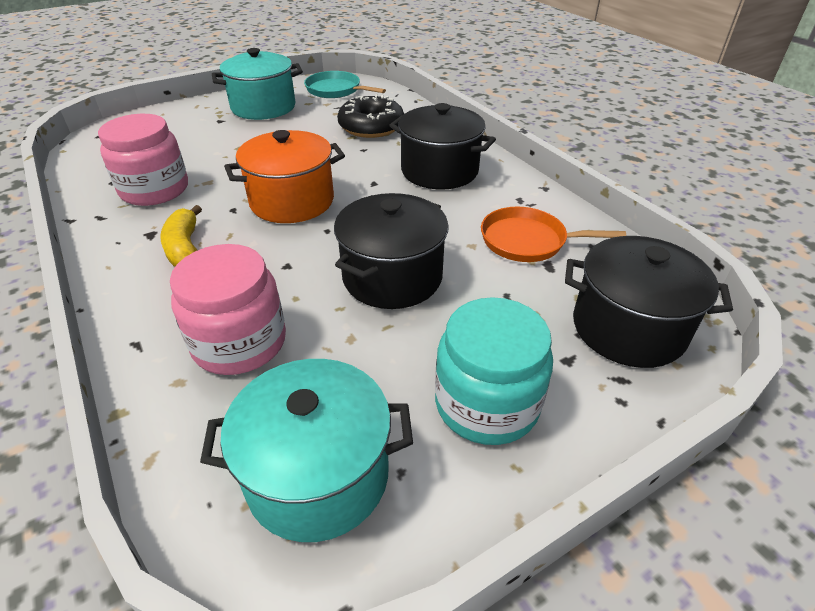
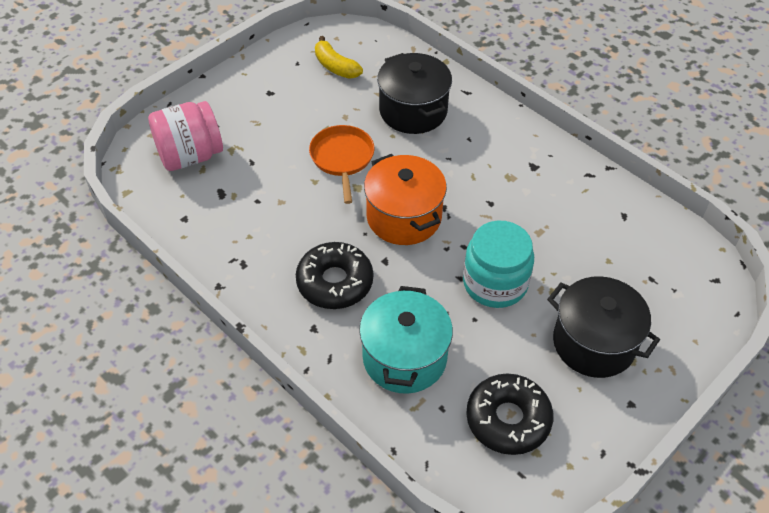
black donut: 1 -> 2
black pot: 3 -> 2
pink jar: 2 -> 1
turquoise pan: 1 -> 0
turquoise pot: 2 -> 1

